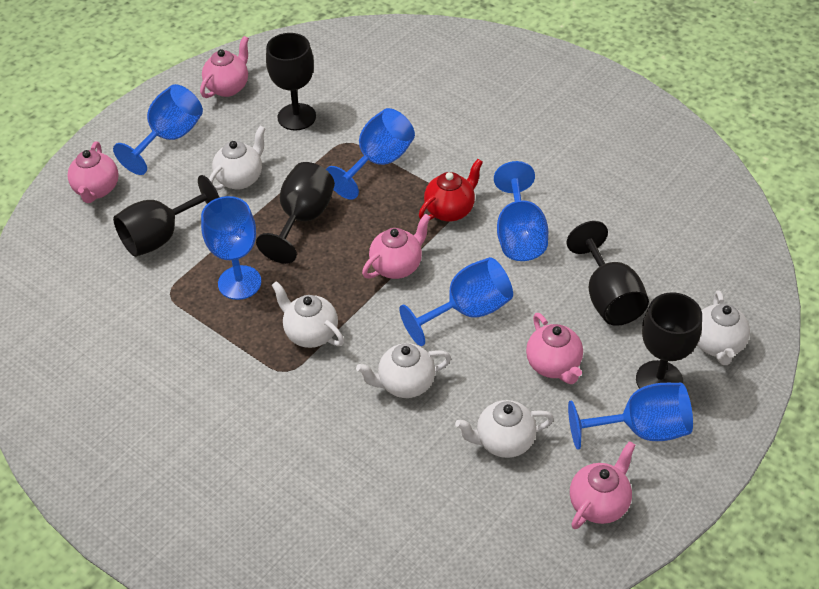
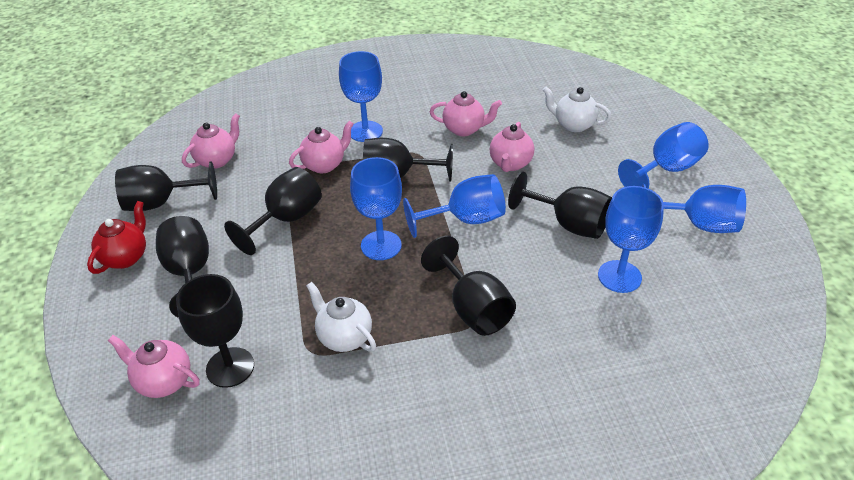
black goblet: 5 -> 7
white teapot: 5 -> 2

